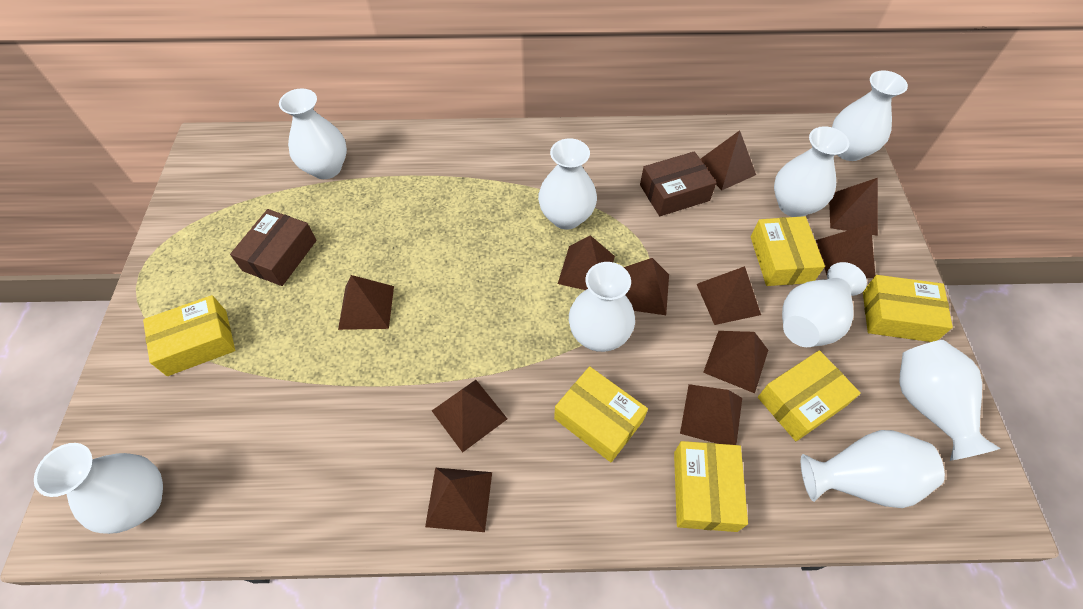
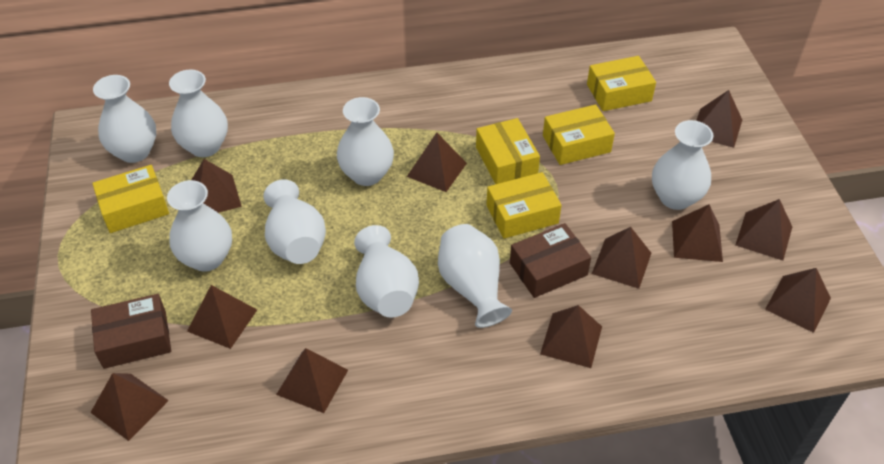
white vase: 9 -> 8
yellow box: 6 -> 5

